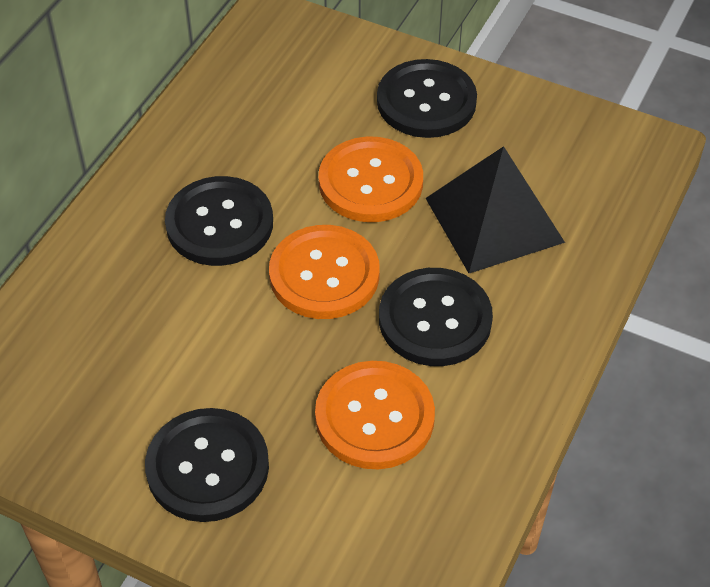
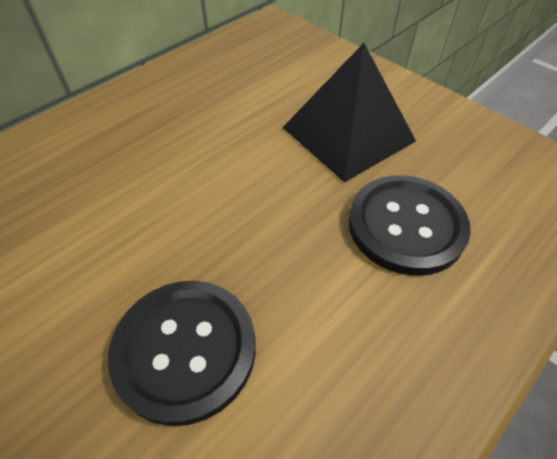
black button: 4 -> 2
orange button: 3 -> 0

